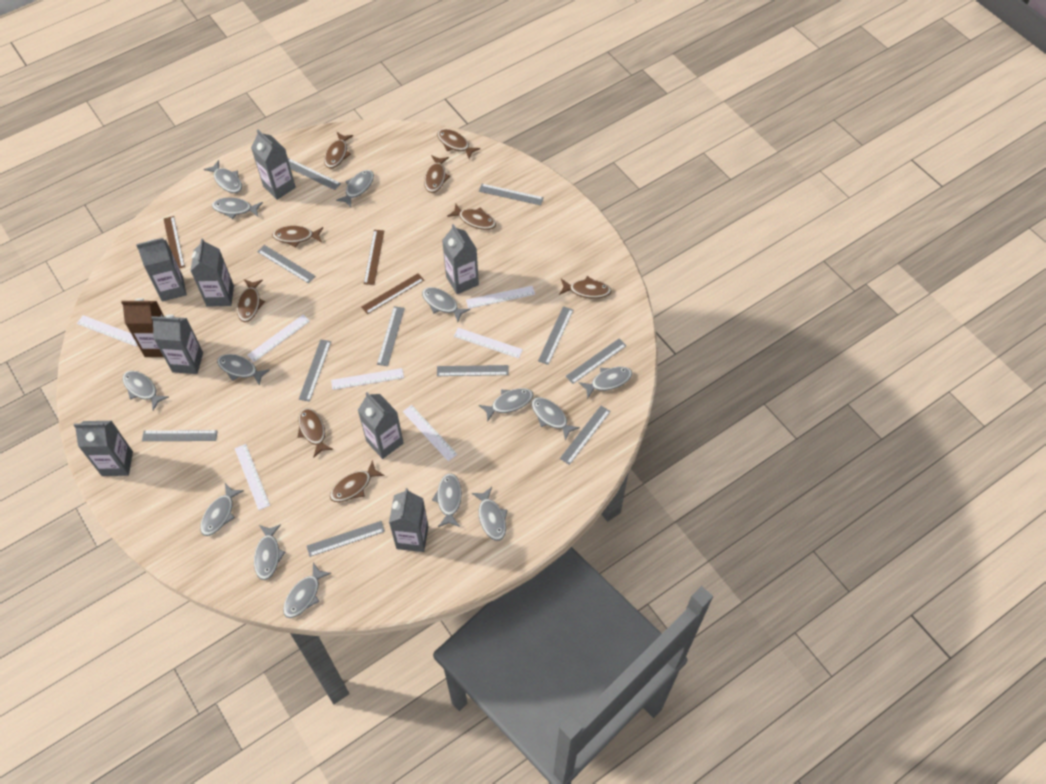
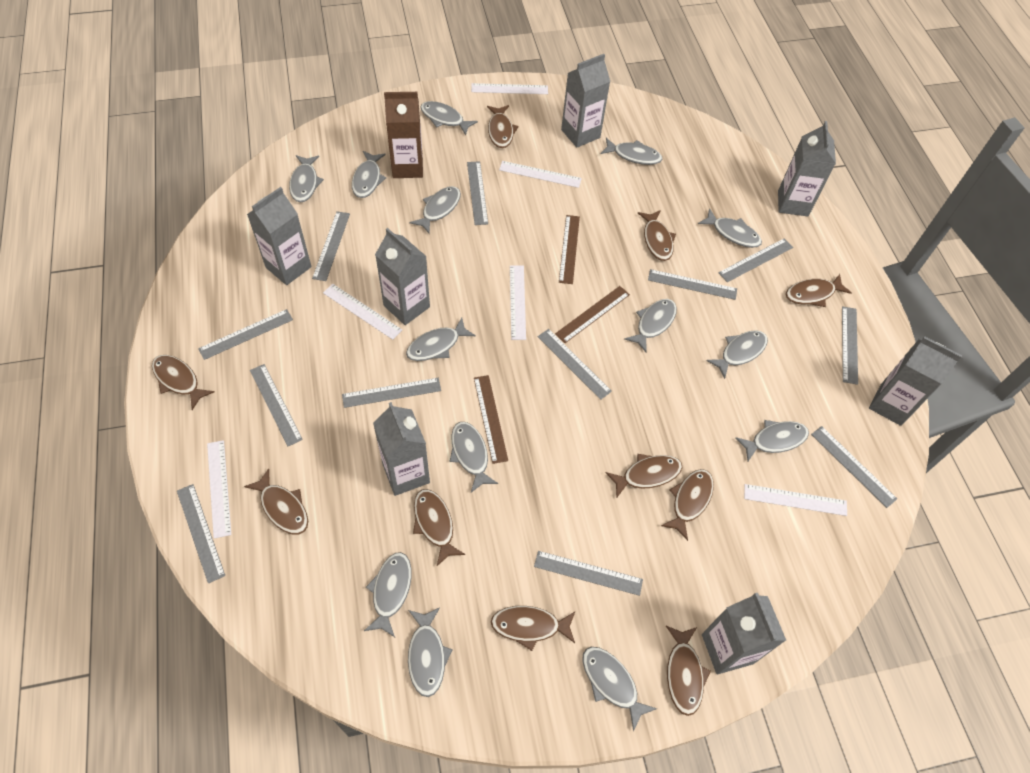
brown fish: 9 -> 10
grey carton: 8 -> 7
grey ruler: 11 -> 12
white ruler: 7 -> 6

